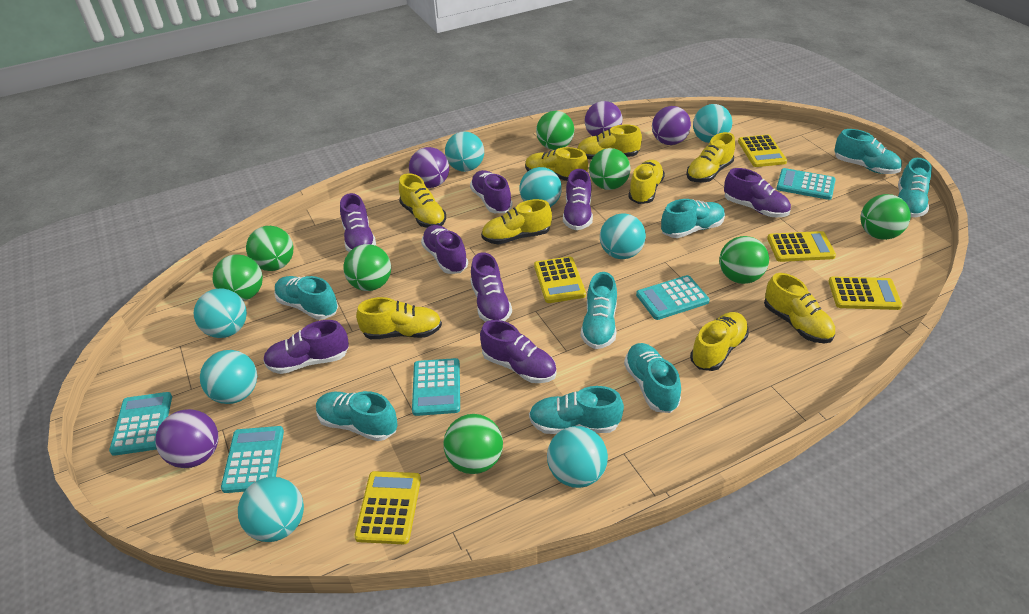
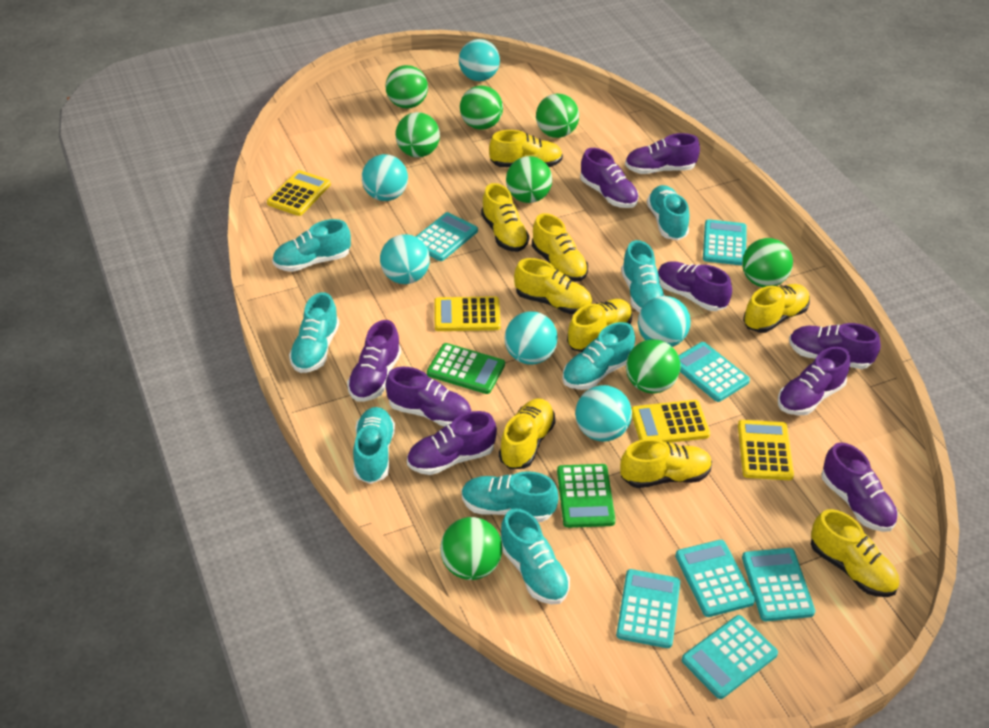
green calculator: 0 -> 2
purple ball: 4 -> 0
purple shoe: 8 -> 9
turquoise ball: 8 -> 6
turquoise calculator: 5 -> 7
yellow calculator: 5 -> 4

